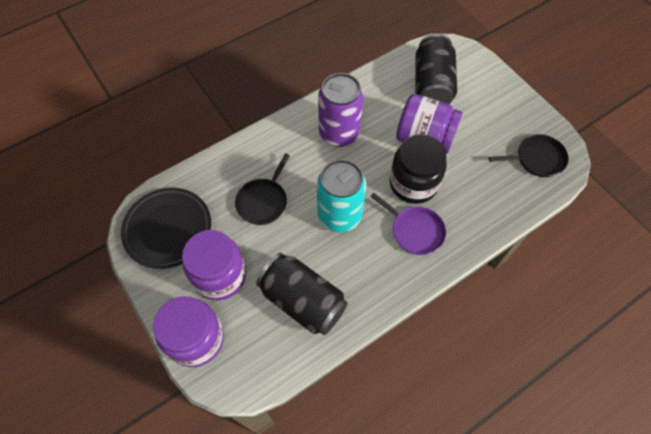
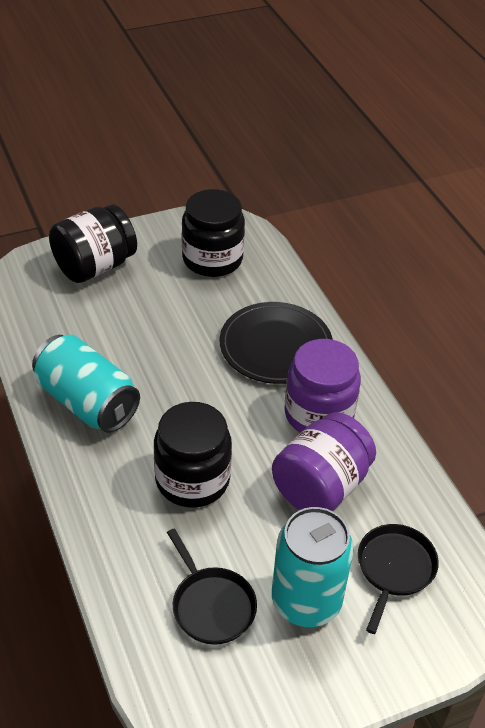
black can: 2 -> 0
black jar: 1 -> 3
purple can: 1 -> 0
purple jar: 3 -> 2
purple pan: 1 -> 0
turquoise can: 1 -> 2

